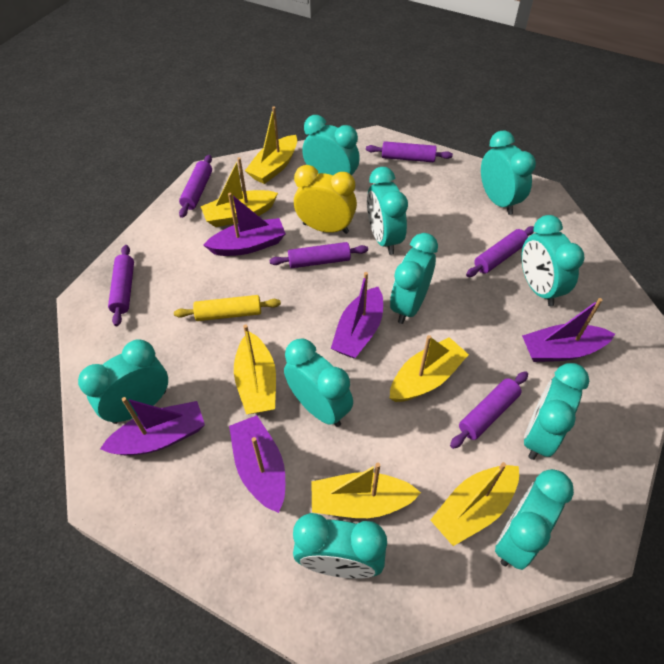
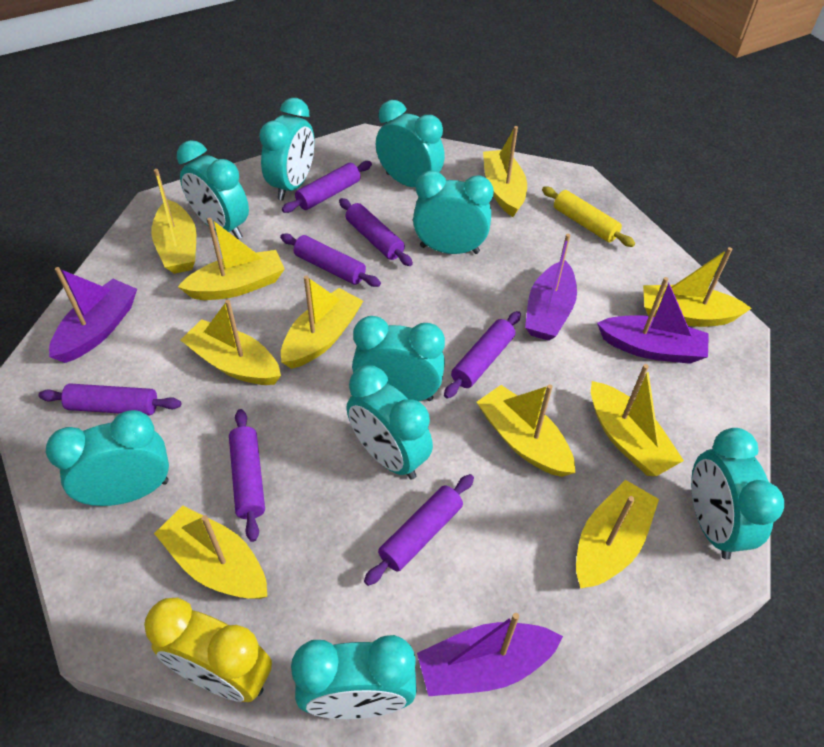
purple boat: 5 -> 4
purple rolling pin: 6 -> 7
turquoise clock: 10 -> 9
yellow boat: 6 -> 10

